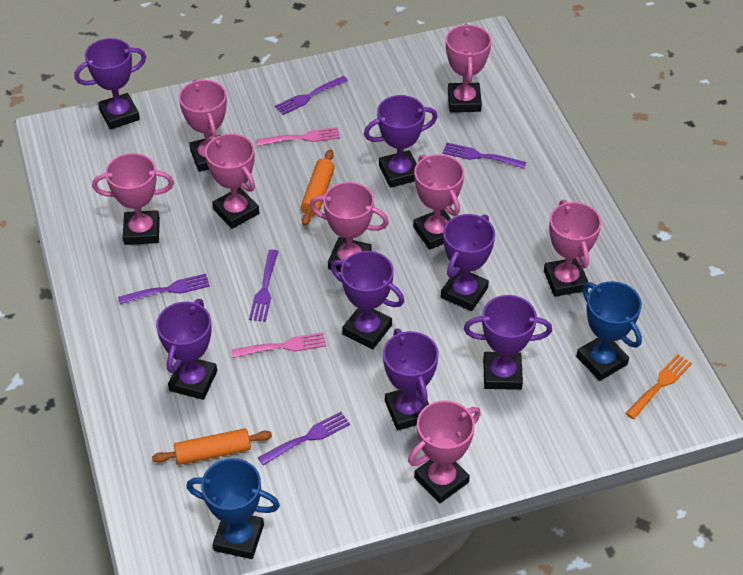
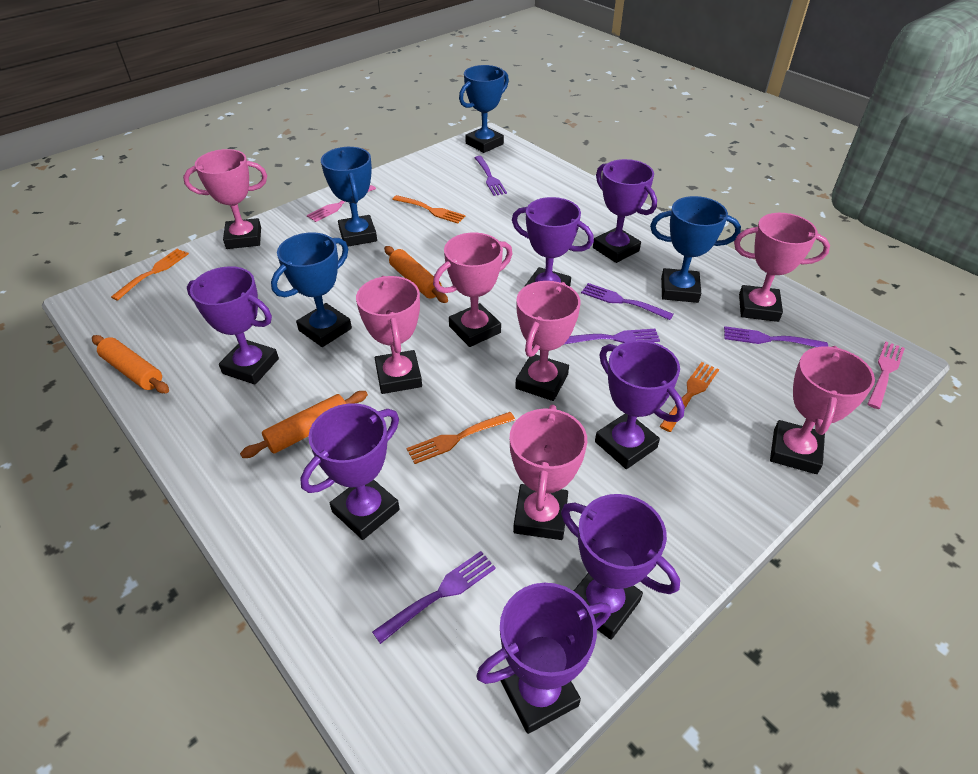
blue trophy: 2 -> 4
orange fork: 1 -> 4
orange rolling pin: 2 -> 3
pink trophy: 8 -> 7

